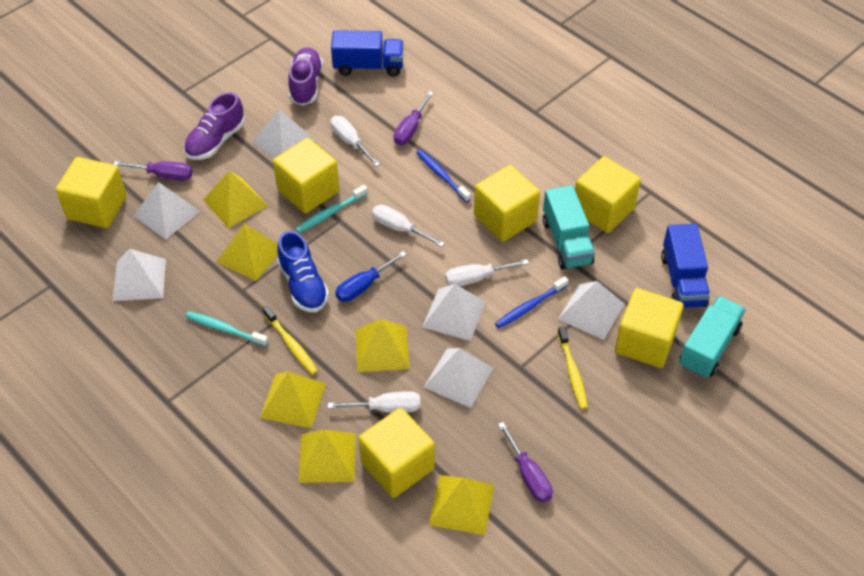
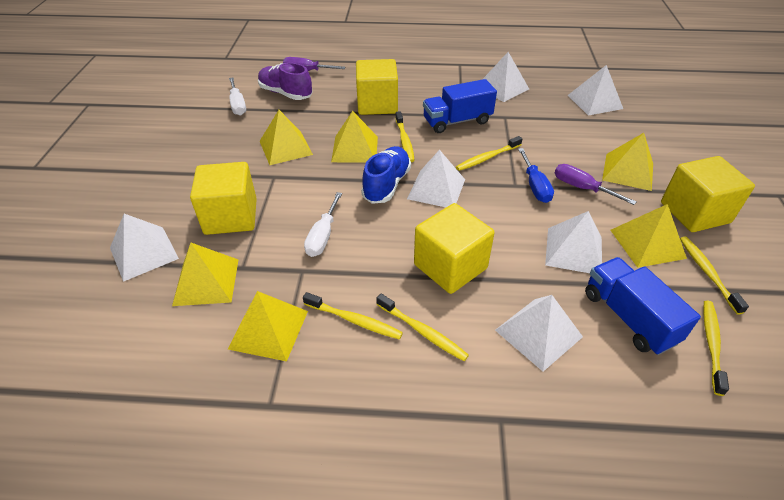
blue toothbrush: 2 -> 0
purple screwdriver: 3 -> 2
purple shoe: 2 -> 1
turquoise toothbrush: 2 -> 0
turquoise truck: 2 -> 0
white screwdriver: 4 -> 2
yellow cube: 6 -> 4
yellow toothbrush: 2 -> 6

